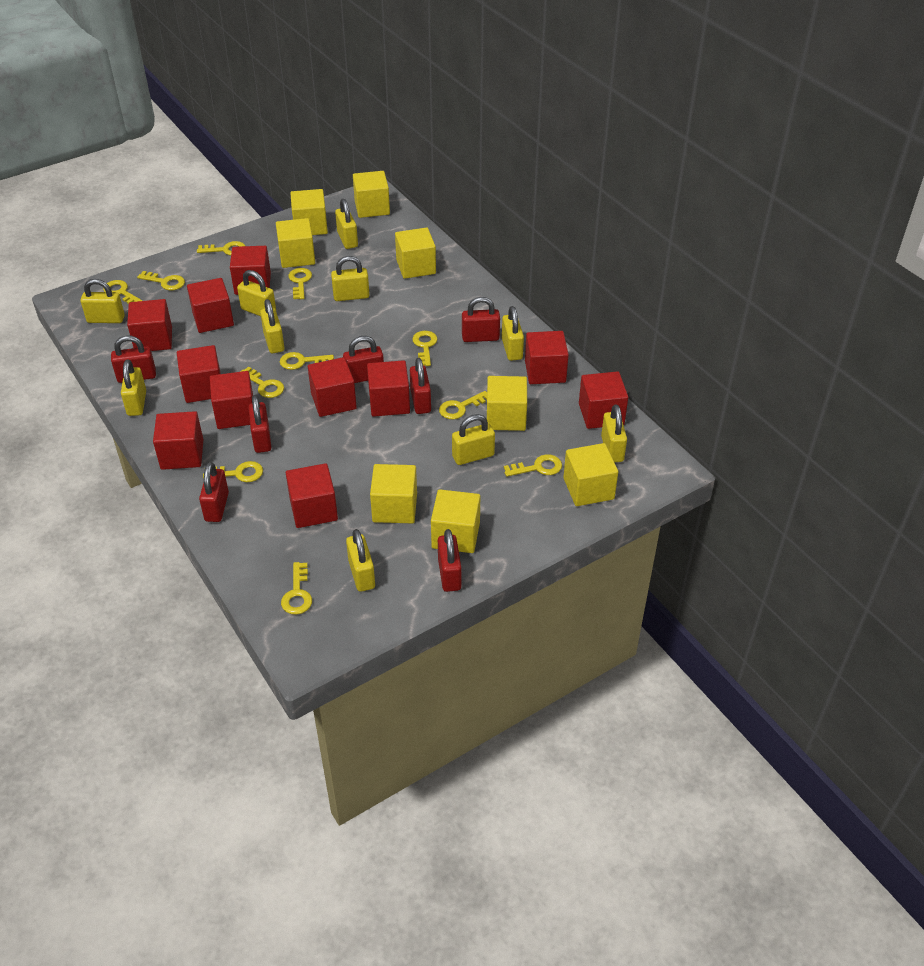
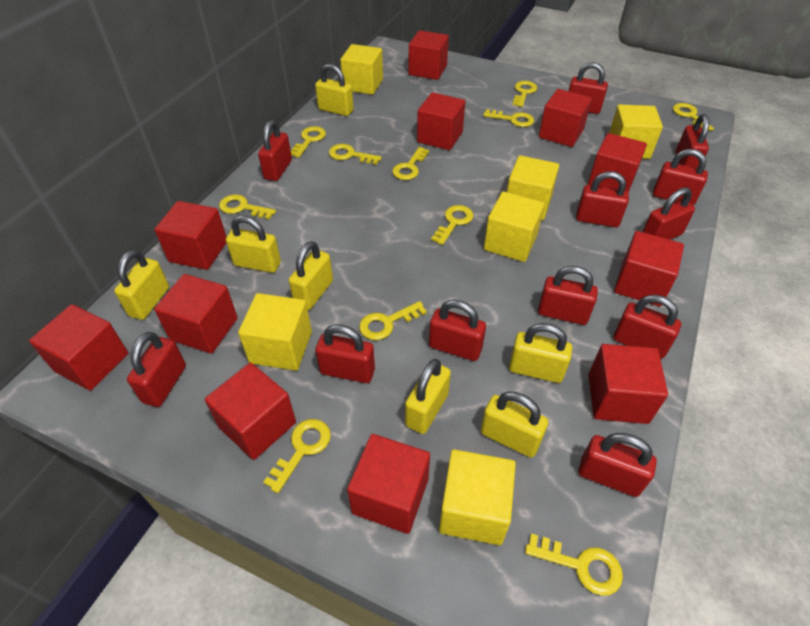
red padlock: 7 -> 12
yellow cube: 8 -> 6
yellow padlock: 10 -> 7

